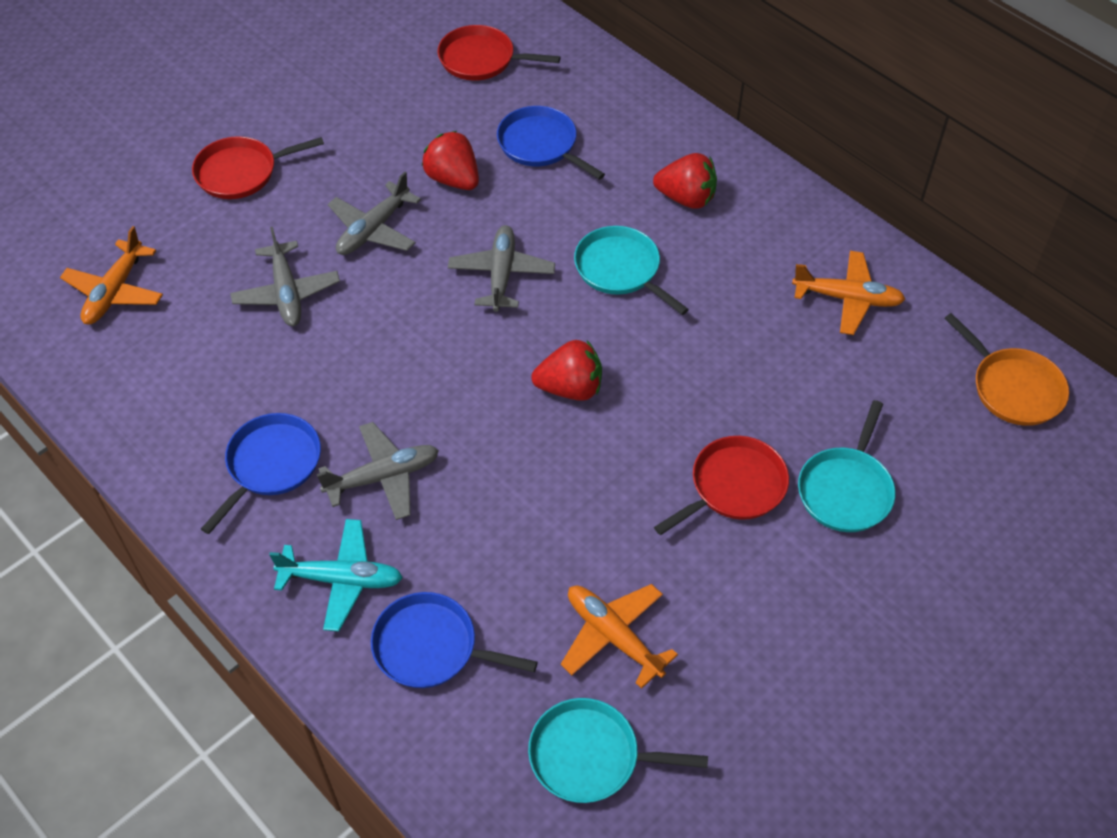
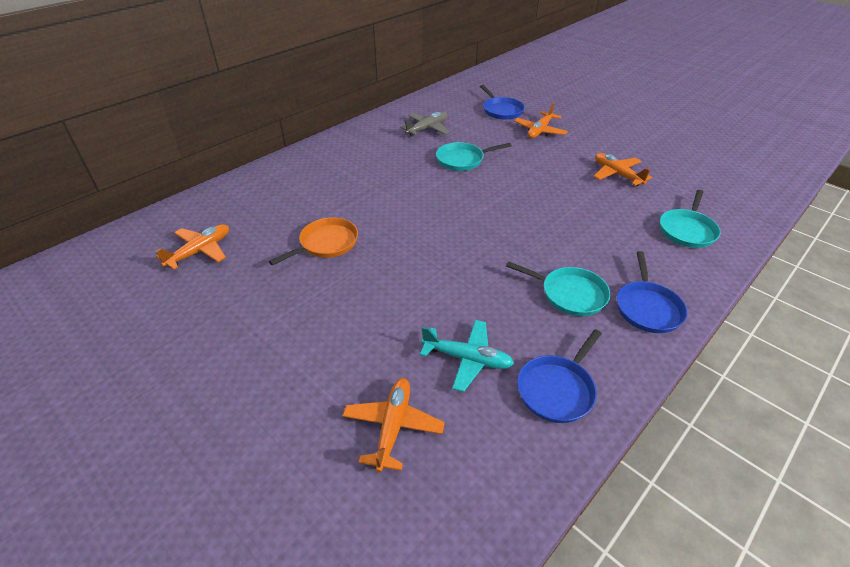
grey plane: 4 -> 1
orange plane: 3 -> 4
red pan: 3 -> 0
red strawberry: 3 -> 0

